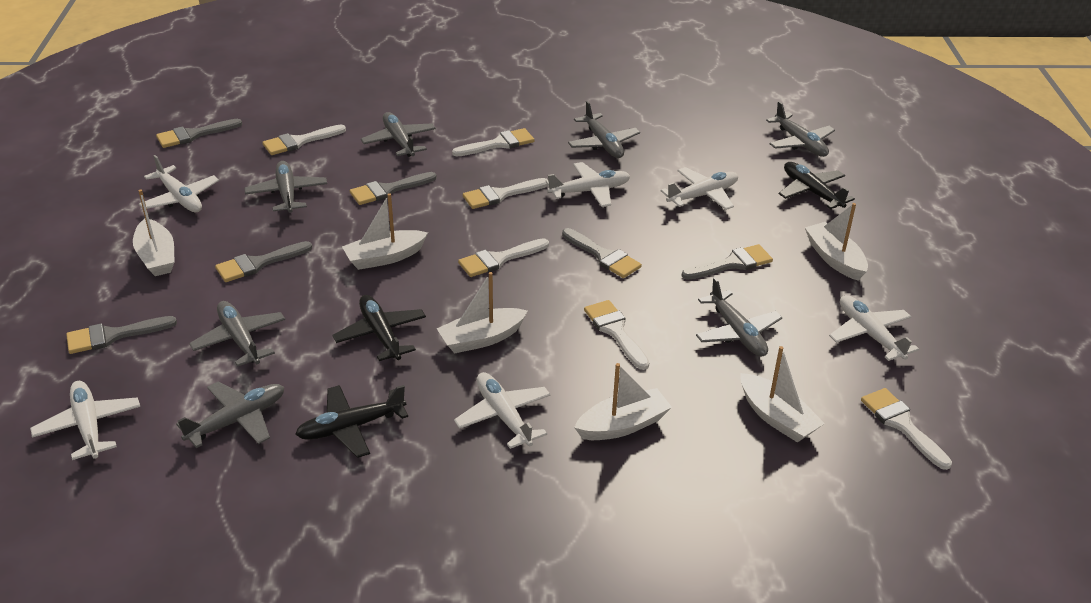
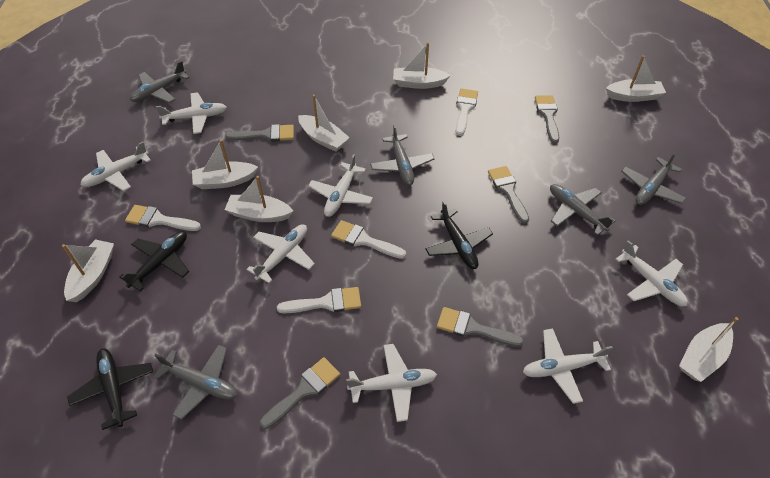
grey brush: 6 -> 5
grey plane: 7 -> 5
white boat: 6 -> 7
white brush: 6 -> 4
white plane: 6 -> 7

